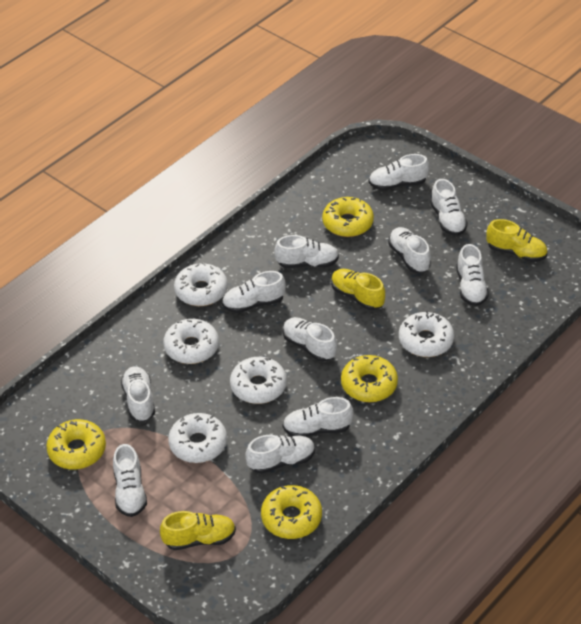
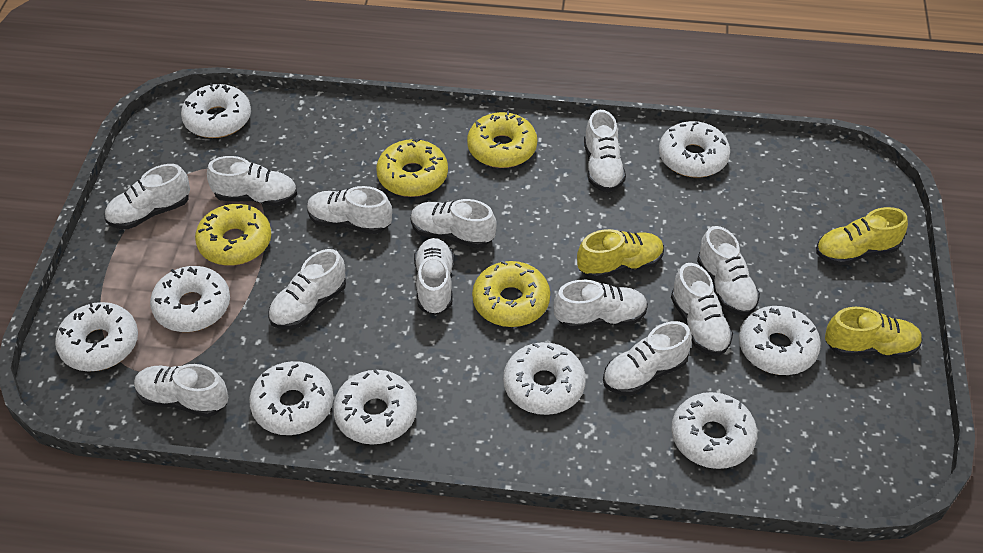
white donut: 5 -> 9
white shoe: 11 -> 12

